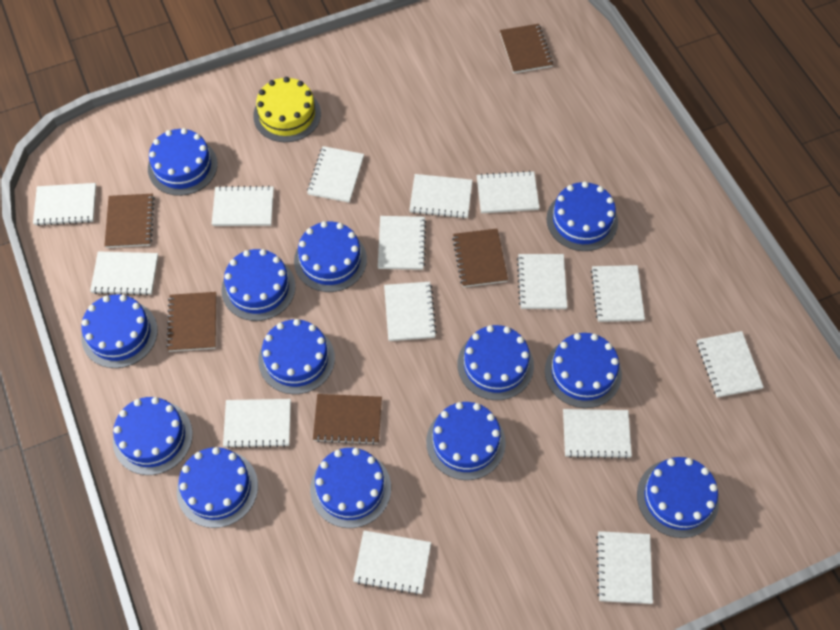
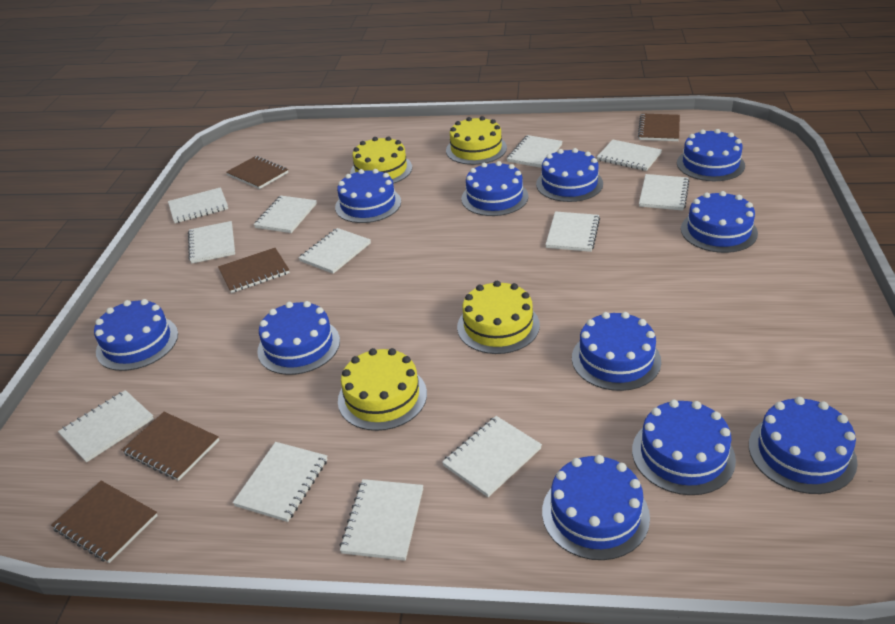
blue cake: 13 -> 11
white notebook: 15 -> 12
yellow cake: 1 -> 4

